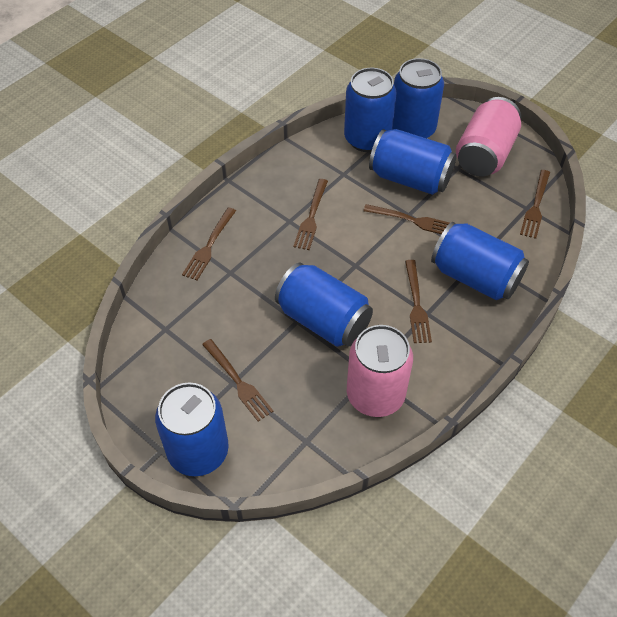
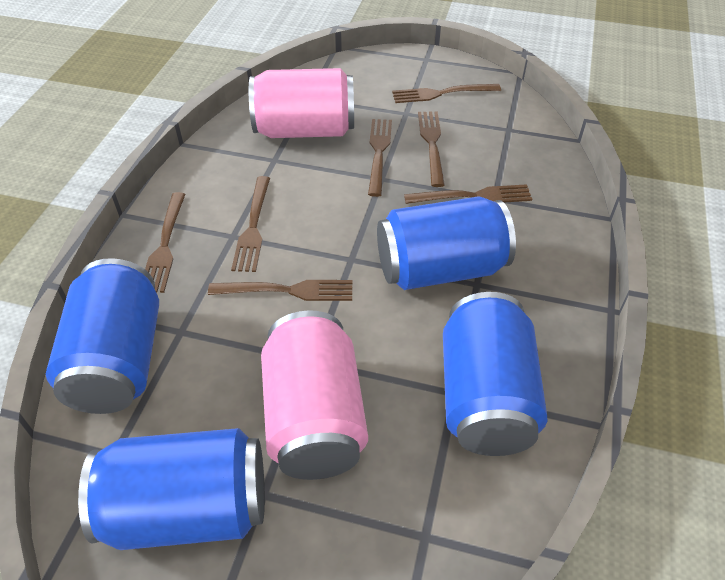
blue can: 6 -> 4
brown fork: 6 -> 7

